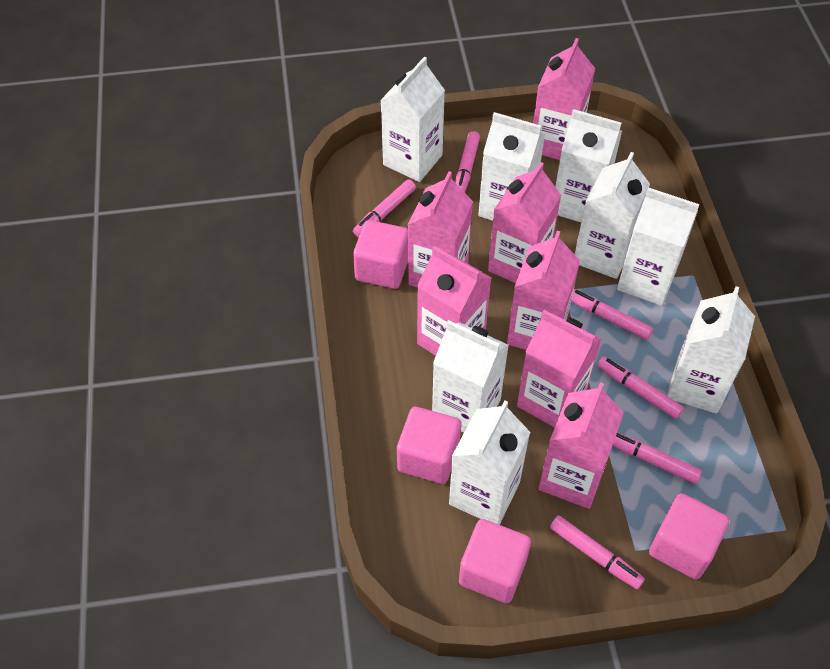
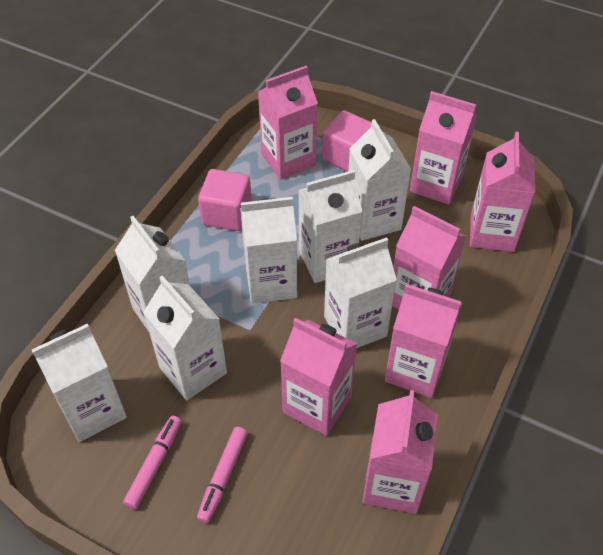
pink cube: 4 -> 2
pink marker: 6 -> 2
white carton: 8 -> 7

